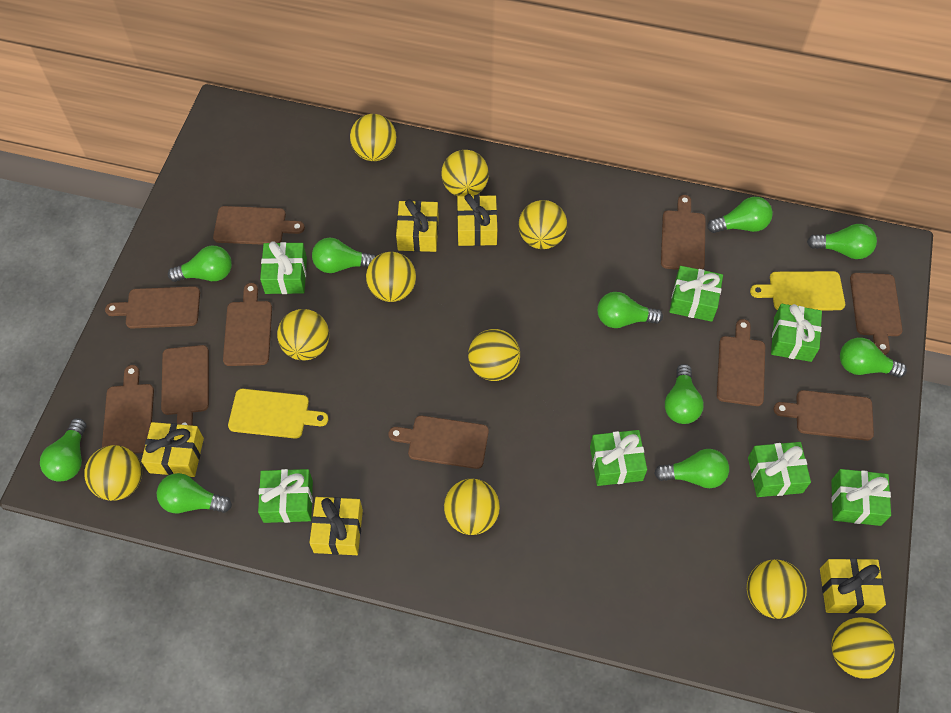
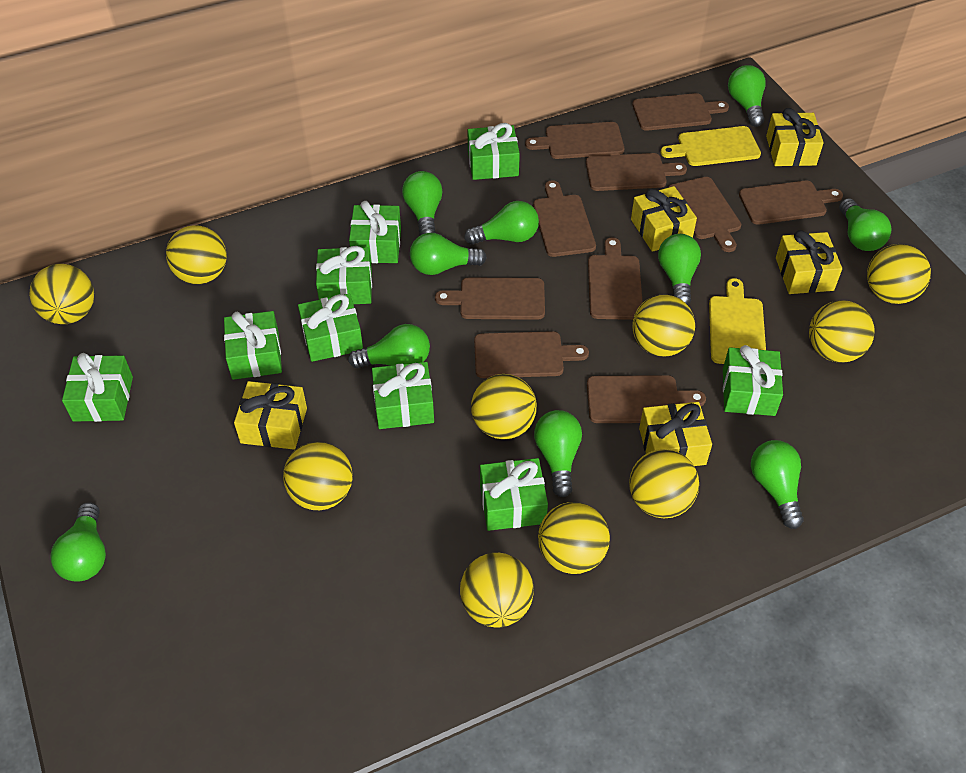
green gift: 7 -> 9

